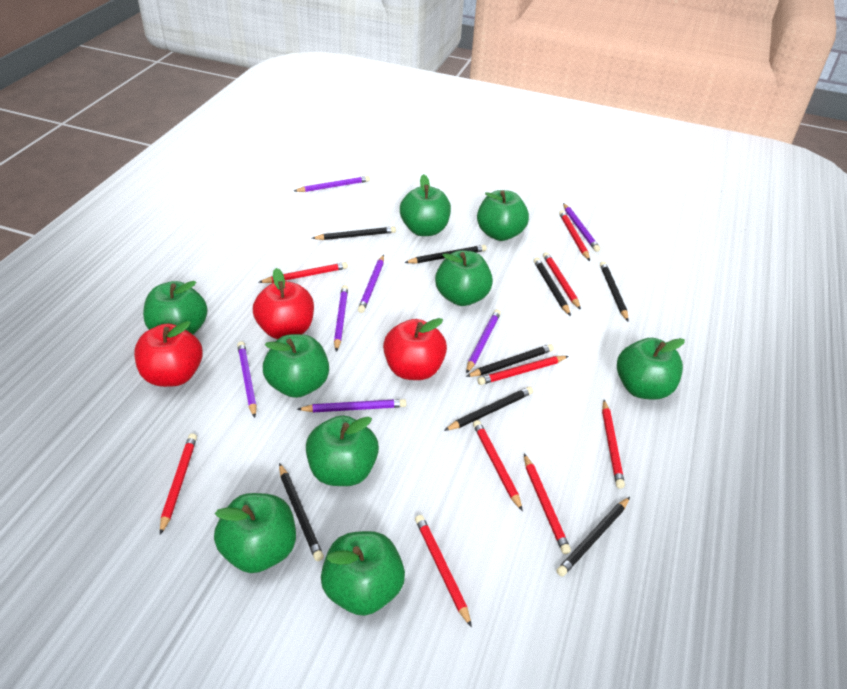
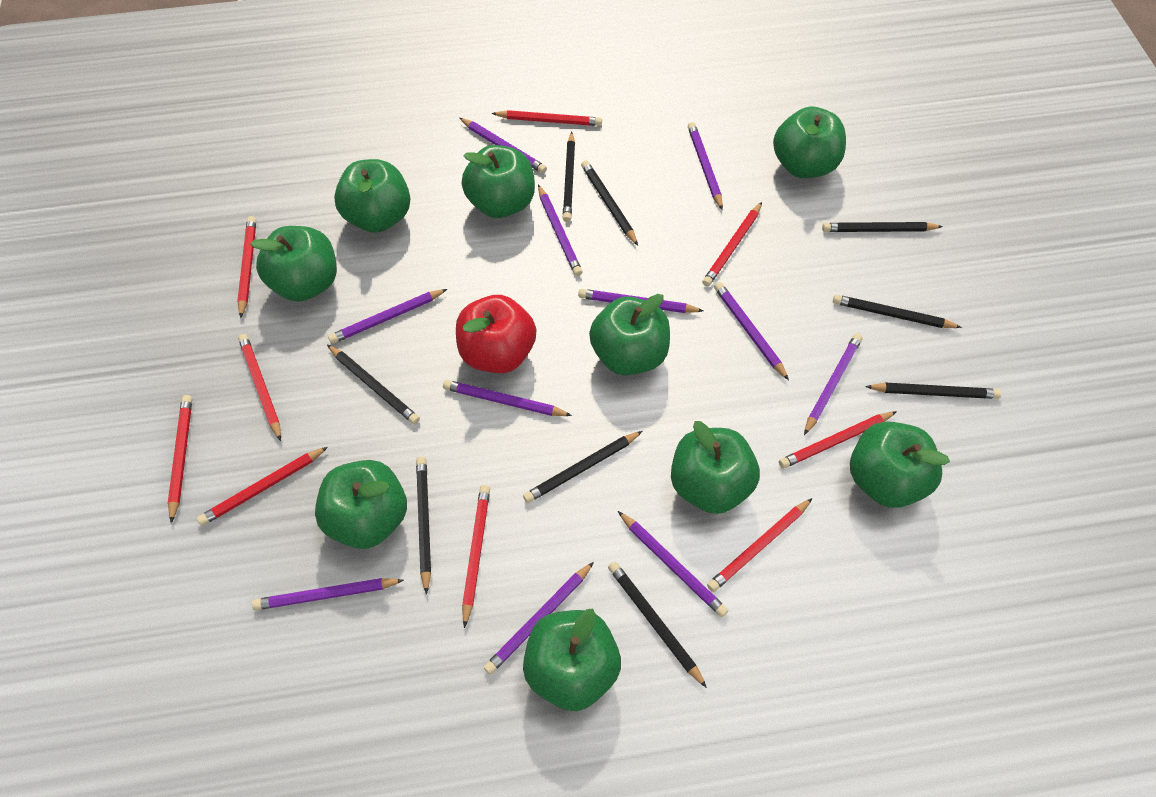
black pencil: 8 -> 9
purple pencil: 7 -> 11
red apple: 3 -> 1

